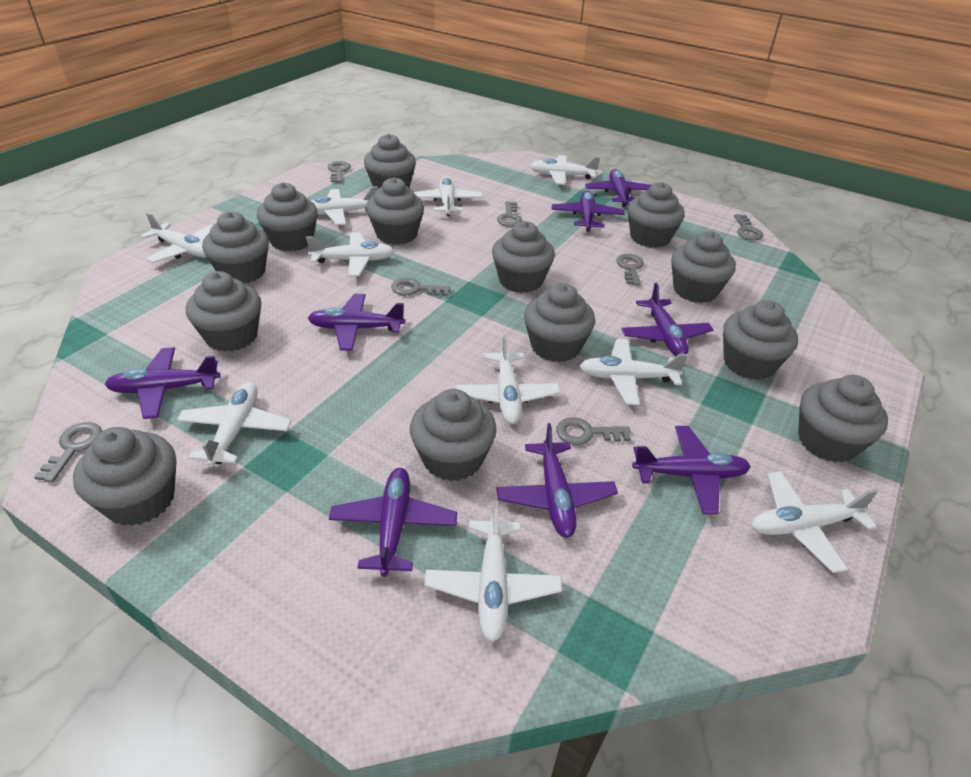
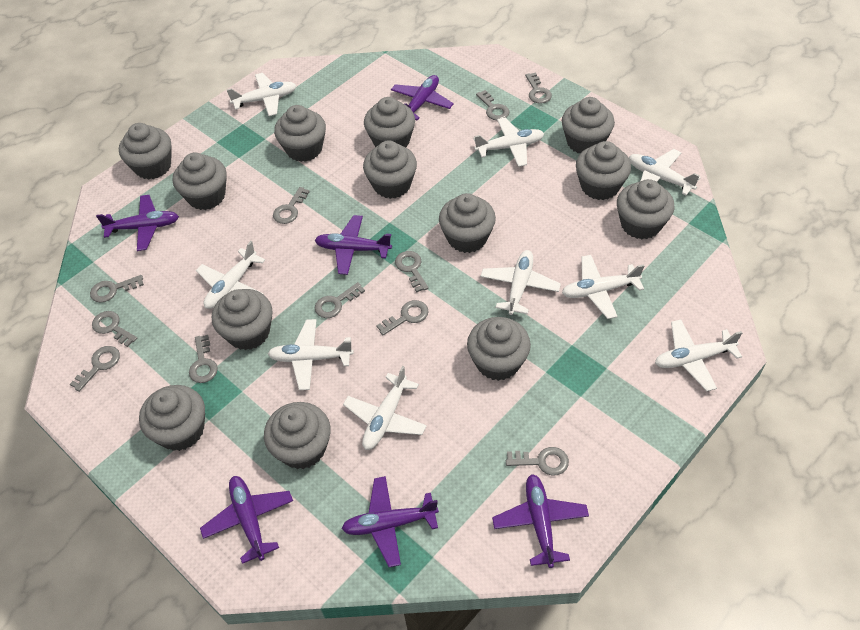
grey key: 7 -> 11
purple plane: 8 -> 6
white plane: 10 -> 9

